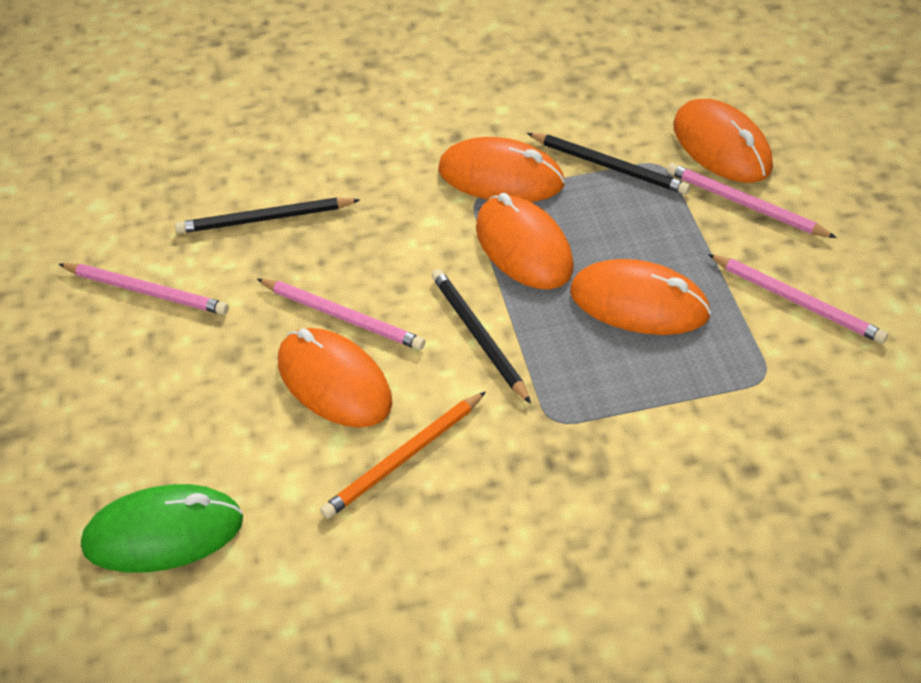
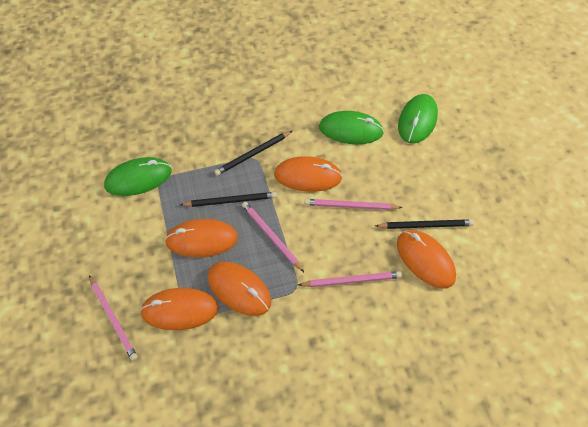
green mouse: 1 -> 3
orange pencil: 1 -> 0

